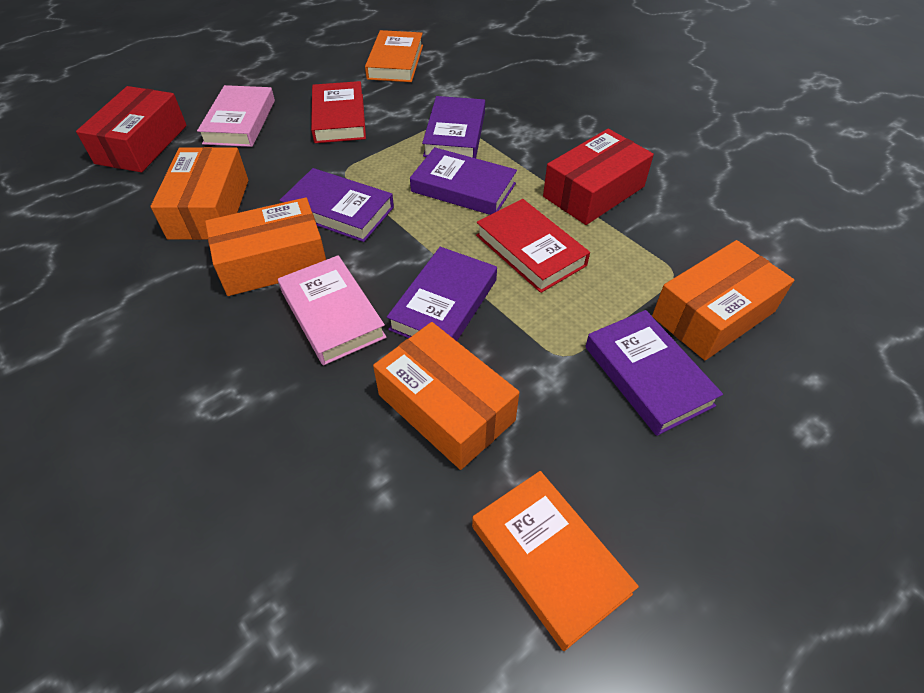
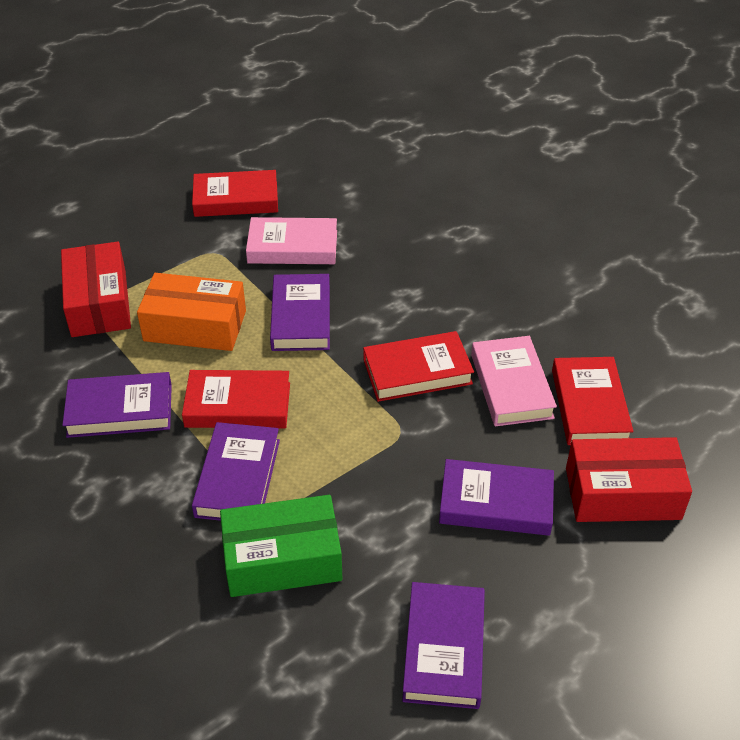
green box: 0 -> 1
orange book: 2 -> 0
orange box: 4 -> 1
red book: 2 -> 4

